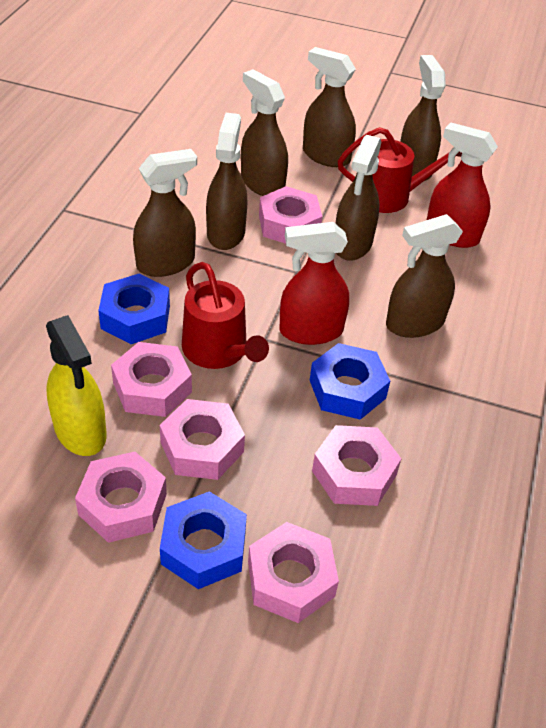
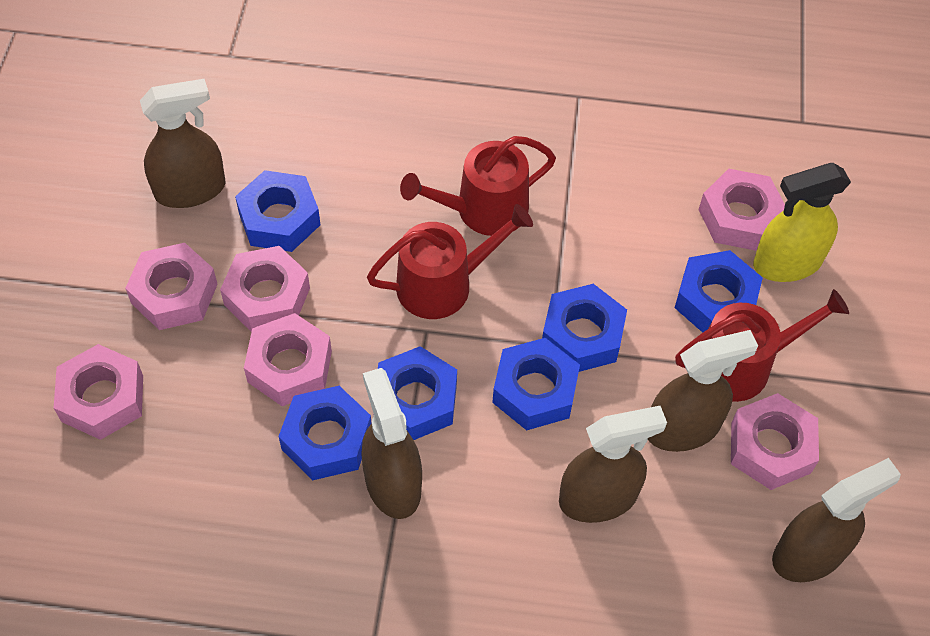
blue nut: 3 -> 6
brown spray bottle: 7 -> 5
red spray bottle: 2 -> 0
red watering can: 2 -> 3

